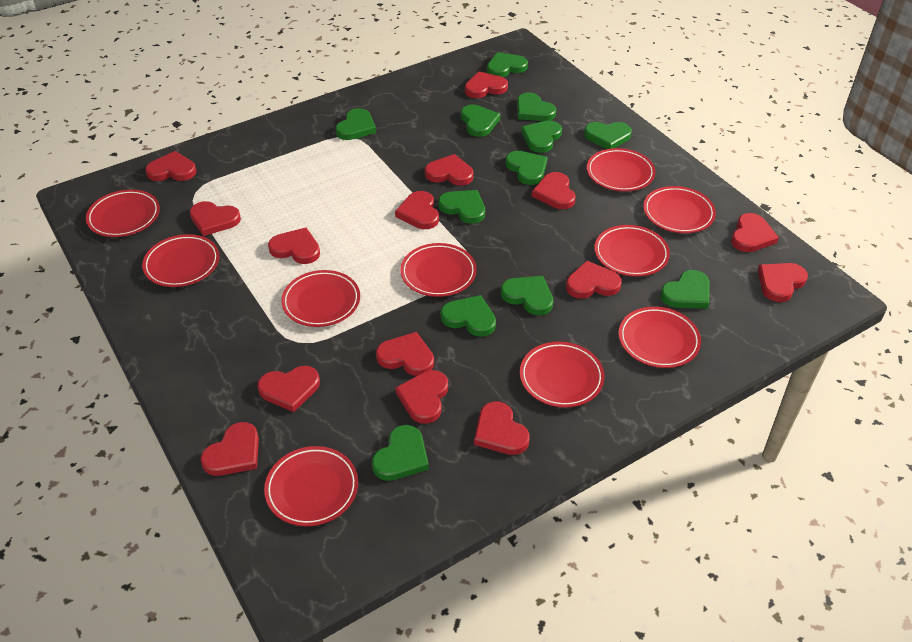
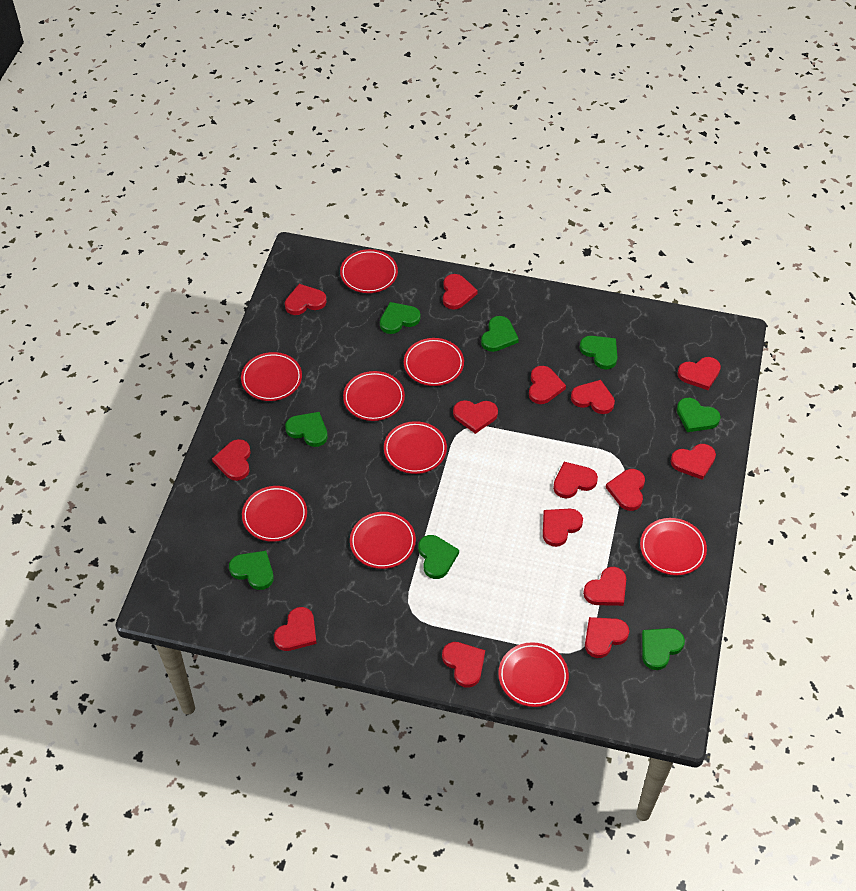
green heart: 12 -> 8
red plate: 10 -> 9

